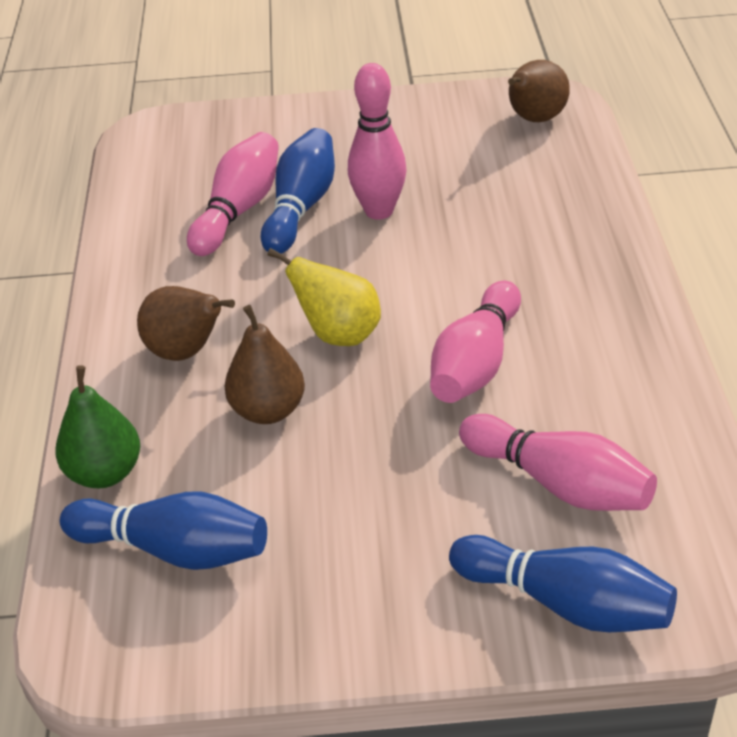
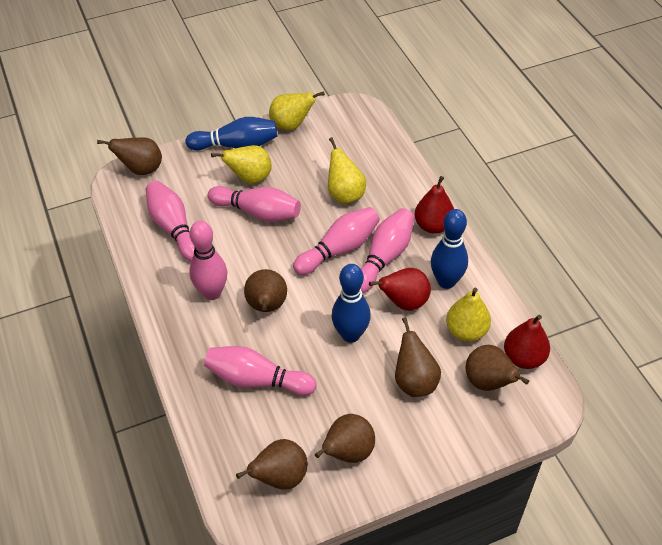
brown pear: 3 -> 6
green pear: 1 -> 0
pink bowling pin: 4 -> 6
red pear: 0 -> 3
yellow pear: 1 -> 4

